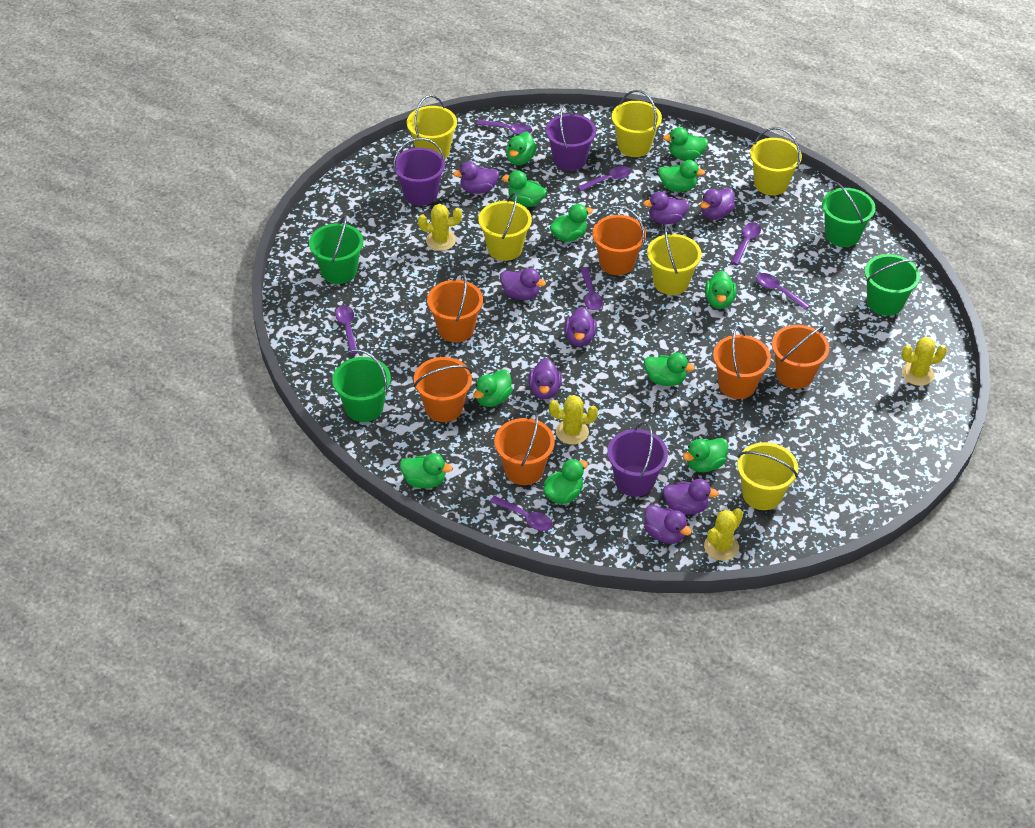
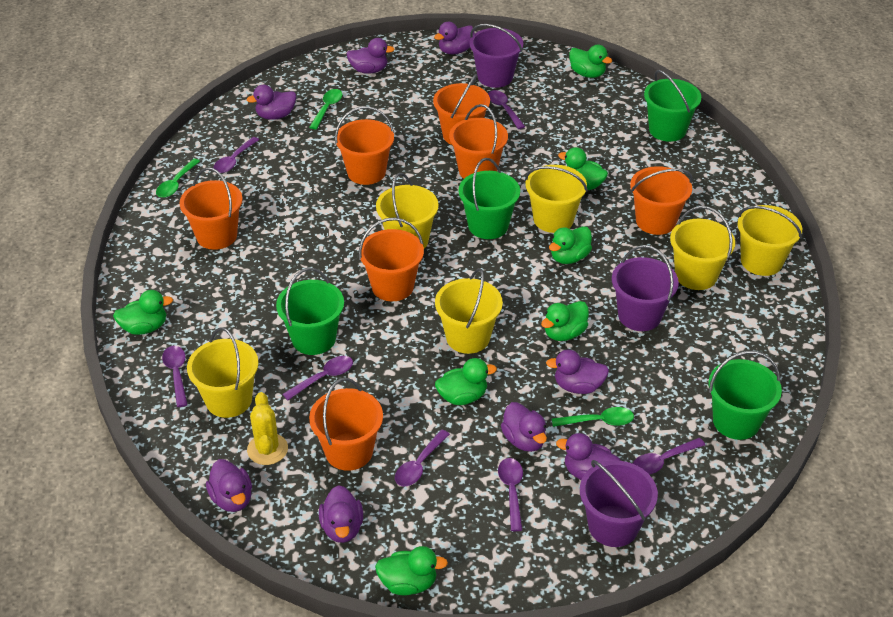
green duck: 11 -> 7
green spoon: 0 -> 3
orange bucket: 6 -> 7
yellow cactus: 4 -> 1

